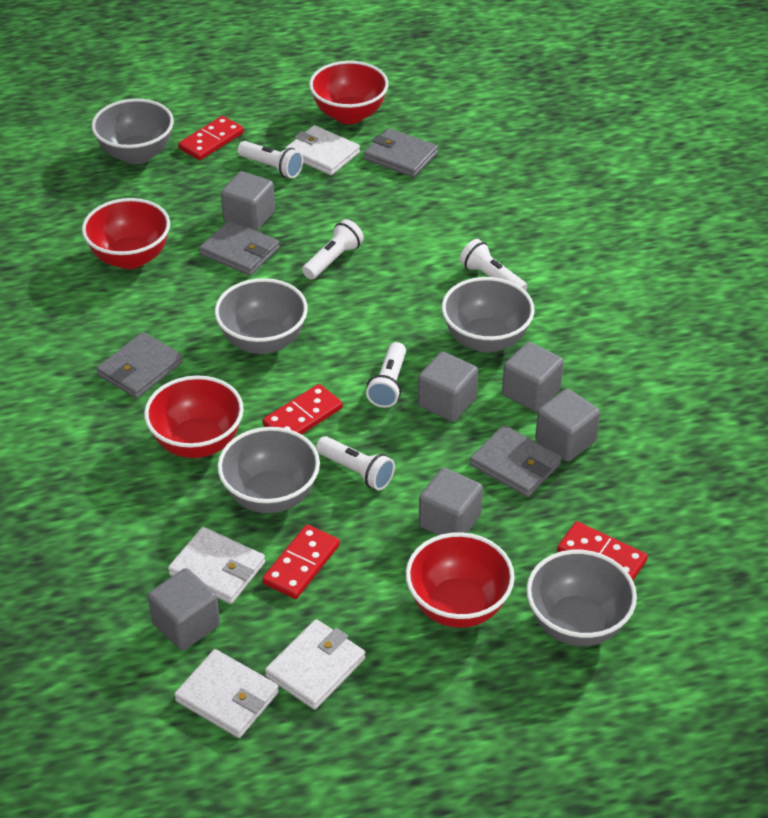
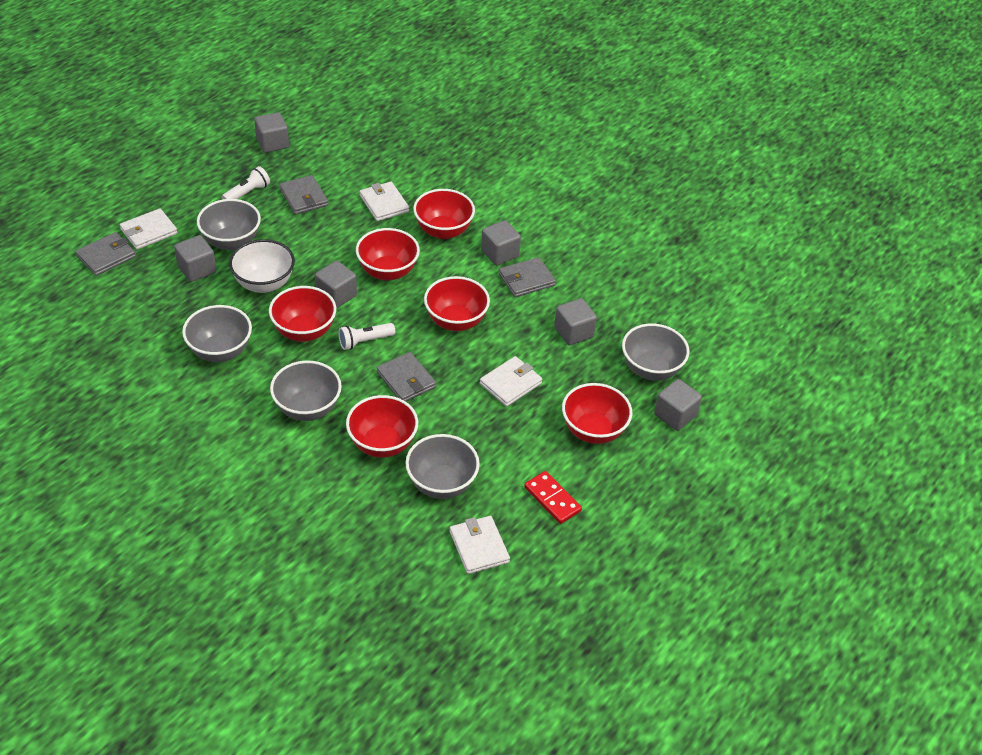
red bowl: 4 -> 6
red domino: 4 -> 1
white bowl: 0 -> 1
white flashlight: 5 -> 2

